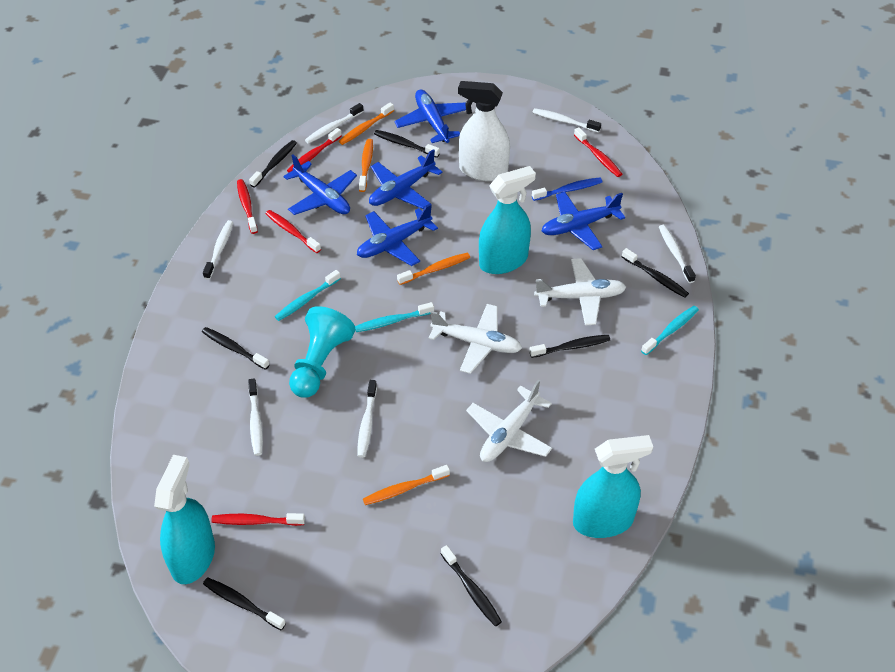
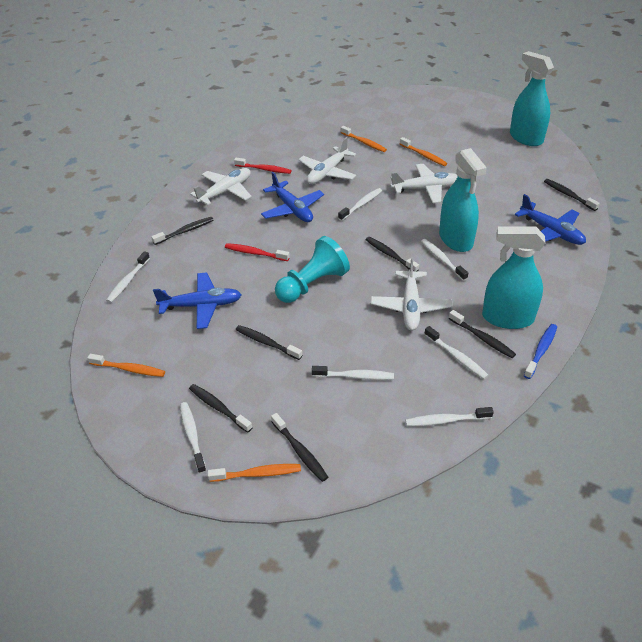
blue plane: 5 -> 3
red toothbrush: 5 -> 2
turquoise toothbrush: 3 -> 0
white plane: 3 -> 4
white spray bottle: 1 -> 0
white toothbrush: 6 -> 7

